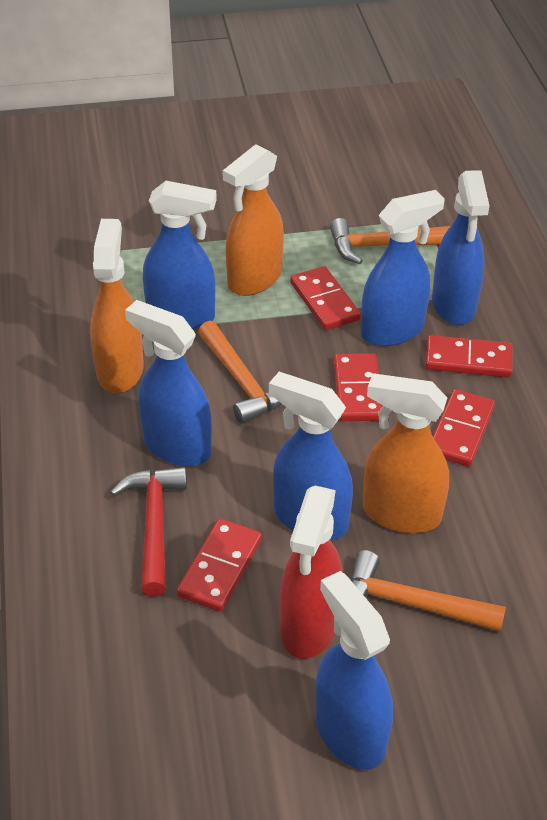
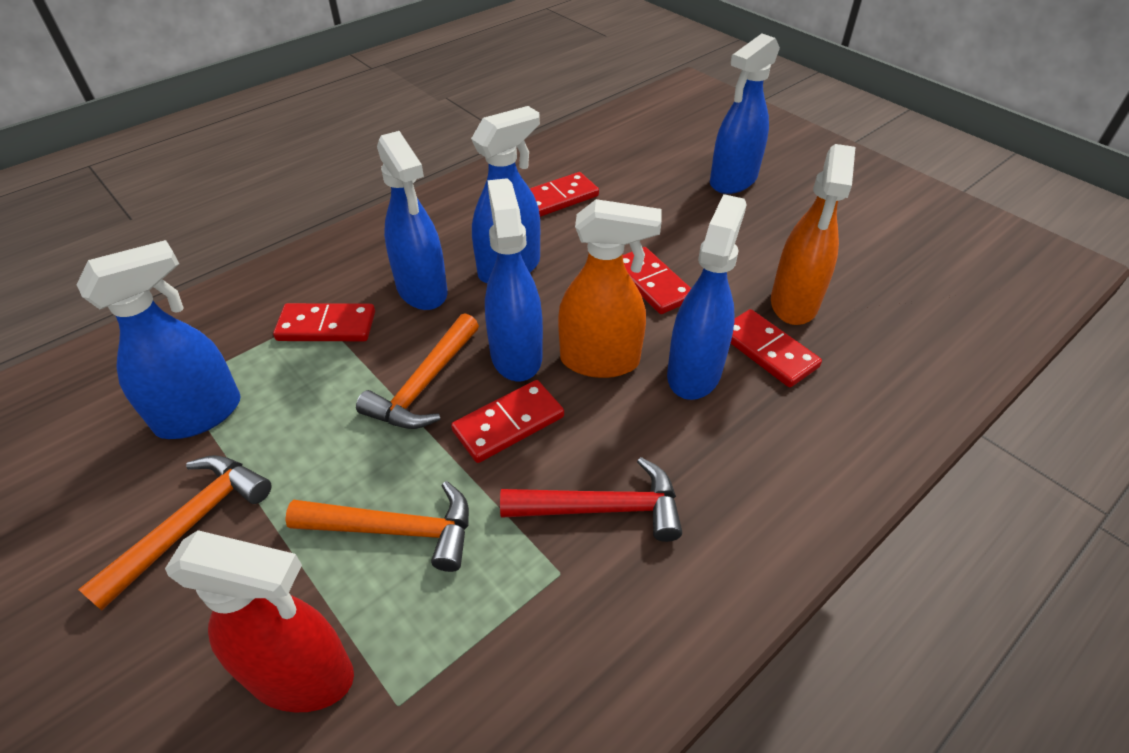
orange spray bottle: 3 -> 2

